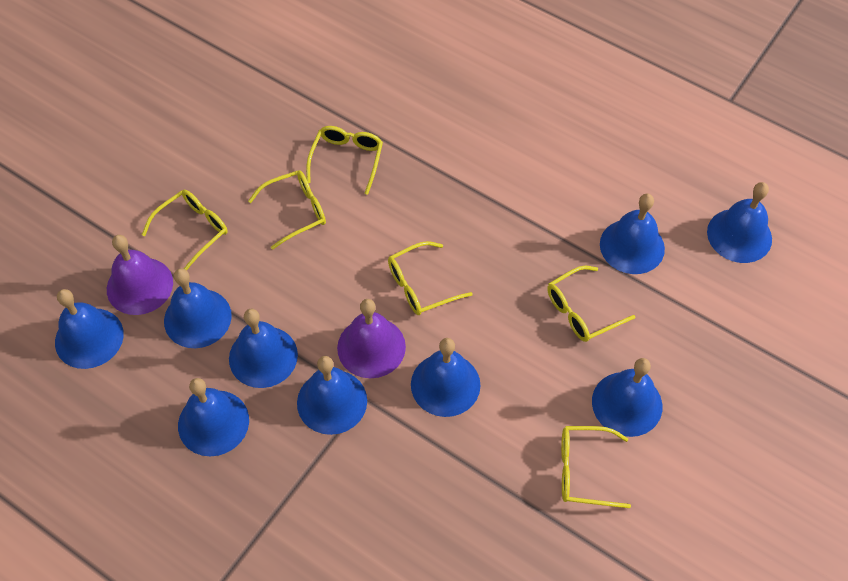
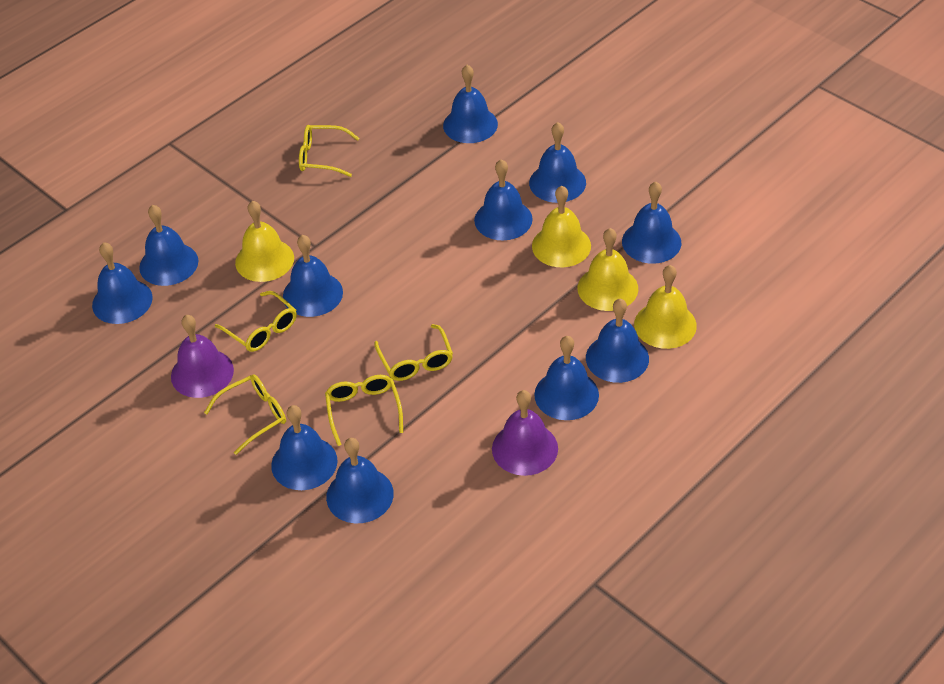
blue bell: 9 -> 11
yellow bell: 0 -> 4
yellow glasses: 6 -> 5

